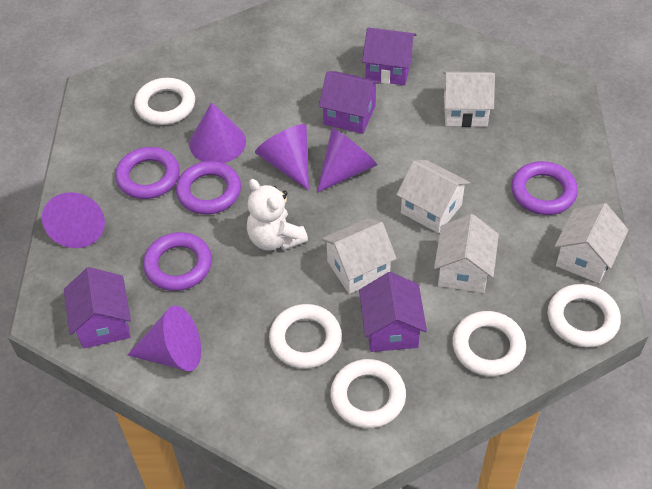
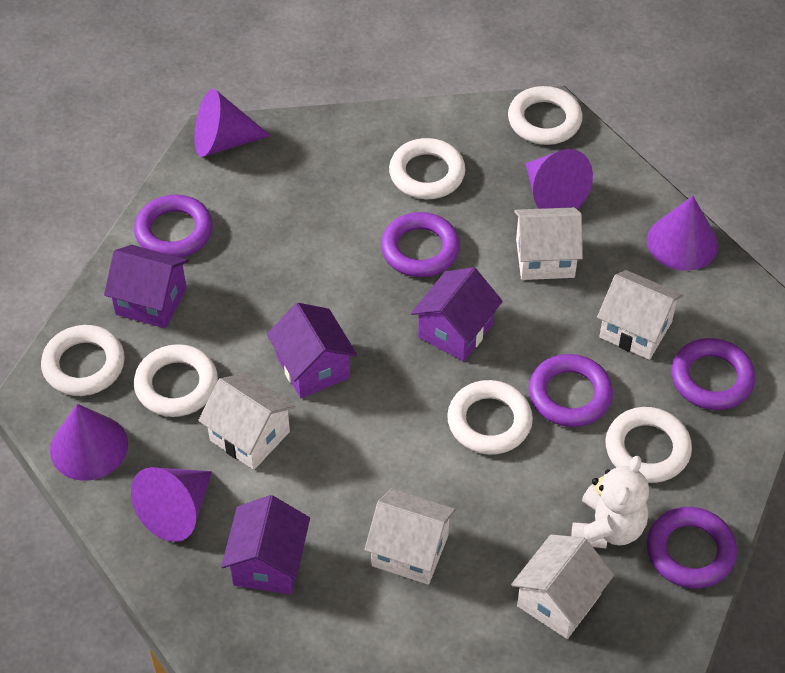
purple ring: 4 -> 5
white ring: 5 -> 6

